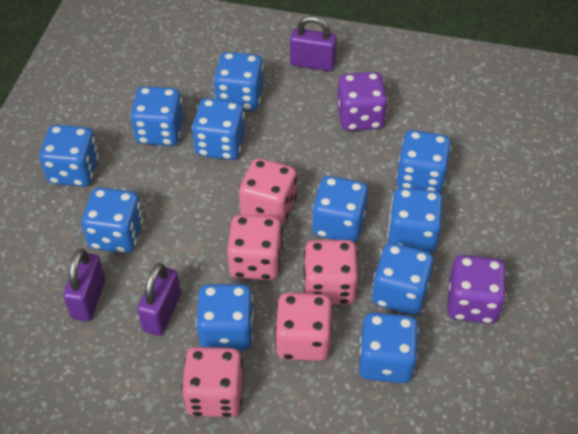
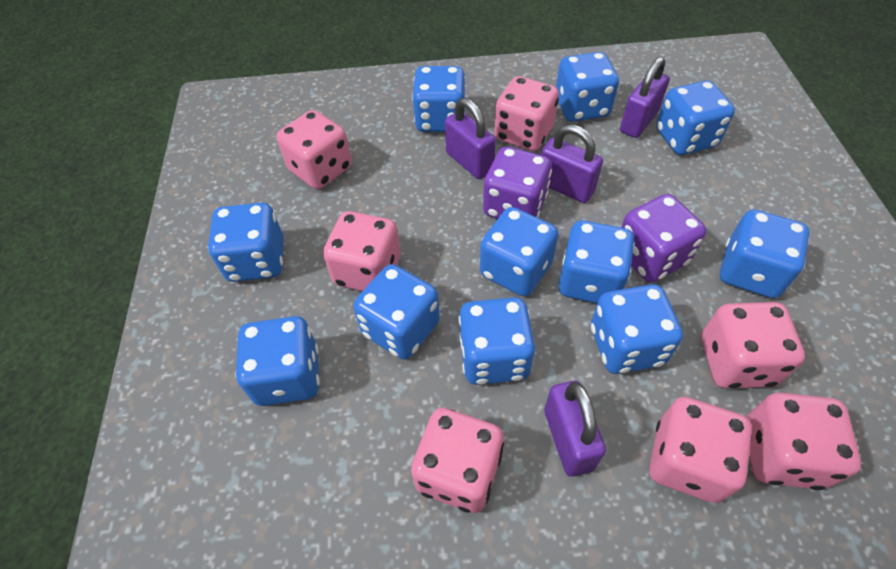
pink dice: 5 -> 7
purple padlock: 3 -> 4

